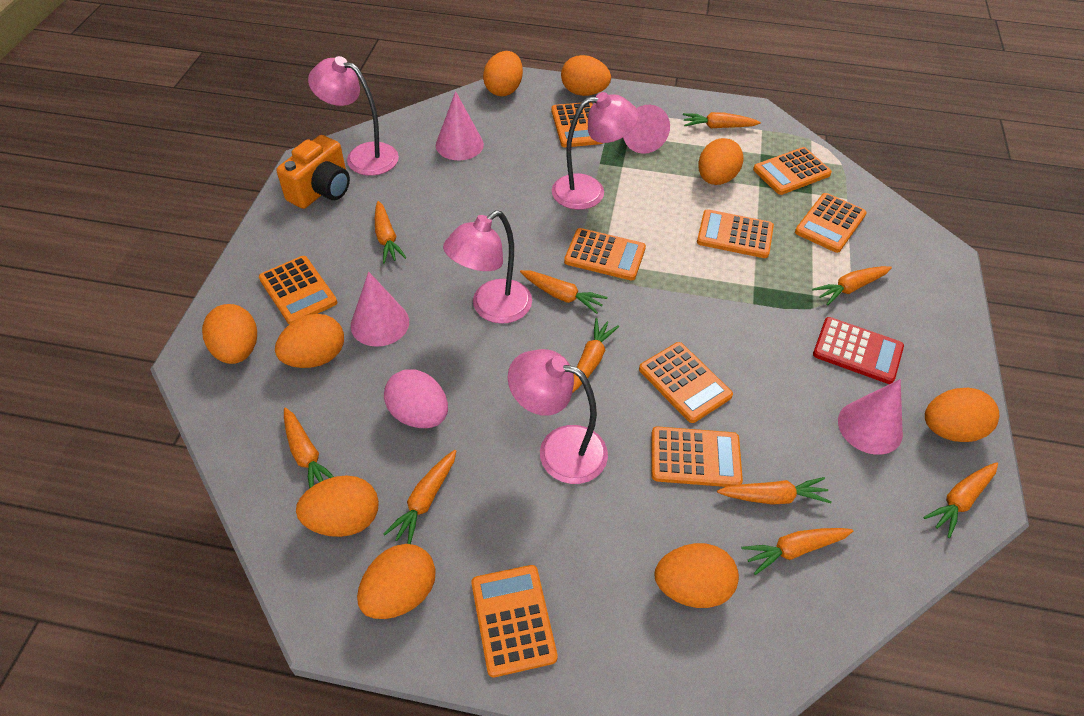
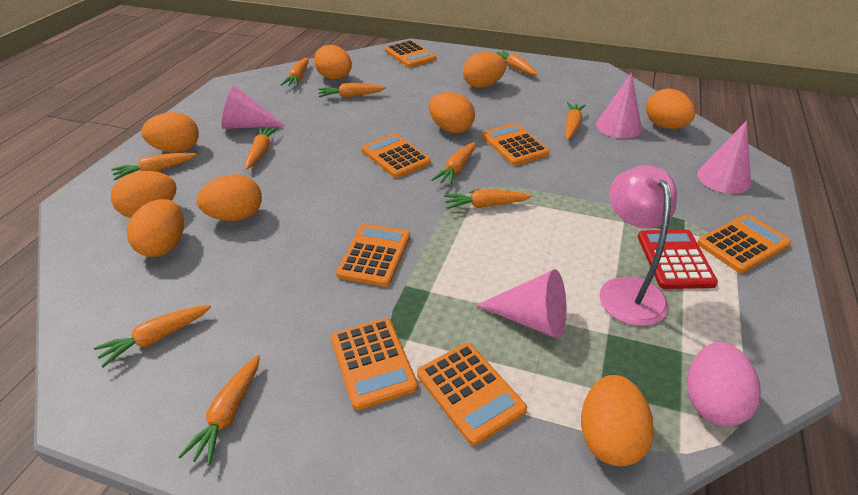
orange calculator: 9 -> 7
orange camera: 1 -> 0
pink lamp: 4 -> 1

